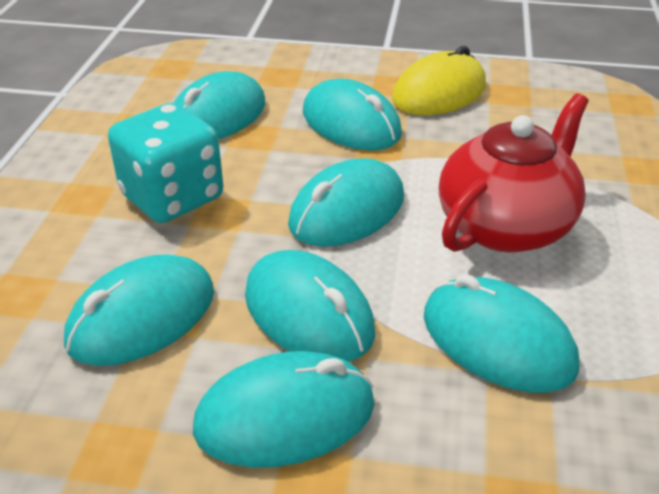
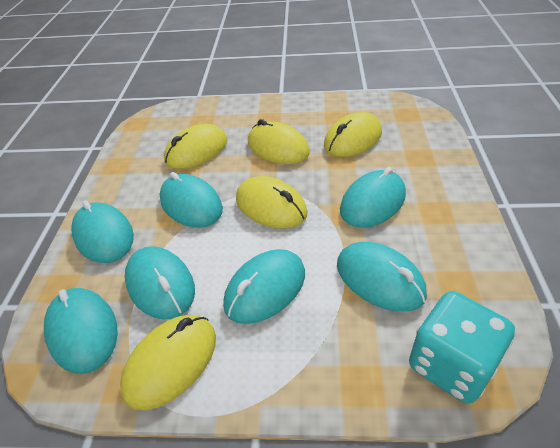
red teapot: 1 -> 0
yellow mouse: 1 -> 5

